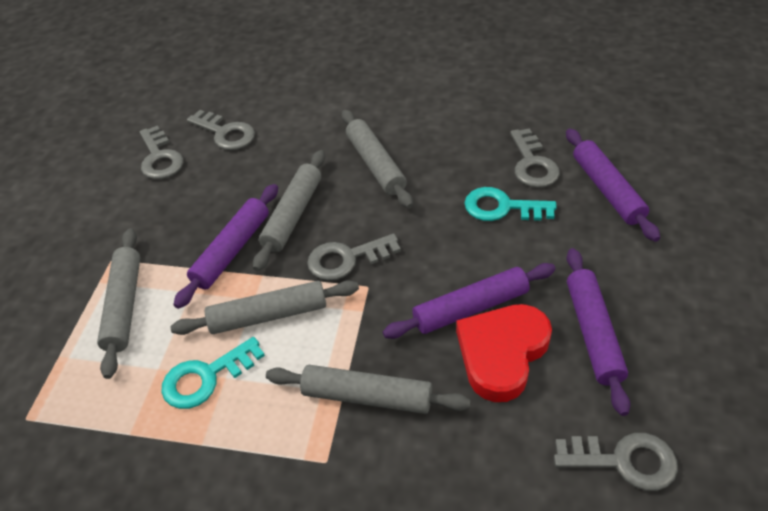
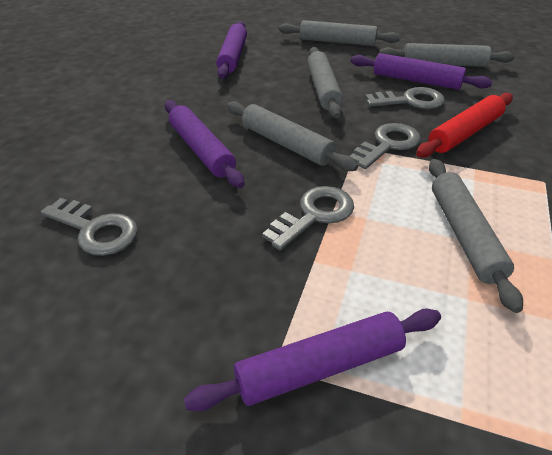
grey key: 5 -> 4
red heart: 1 -> 0
red rolling pin: 0 -> 1
turquoise key: 2 -> 0

